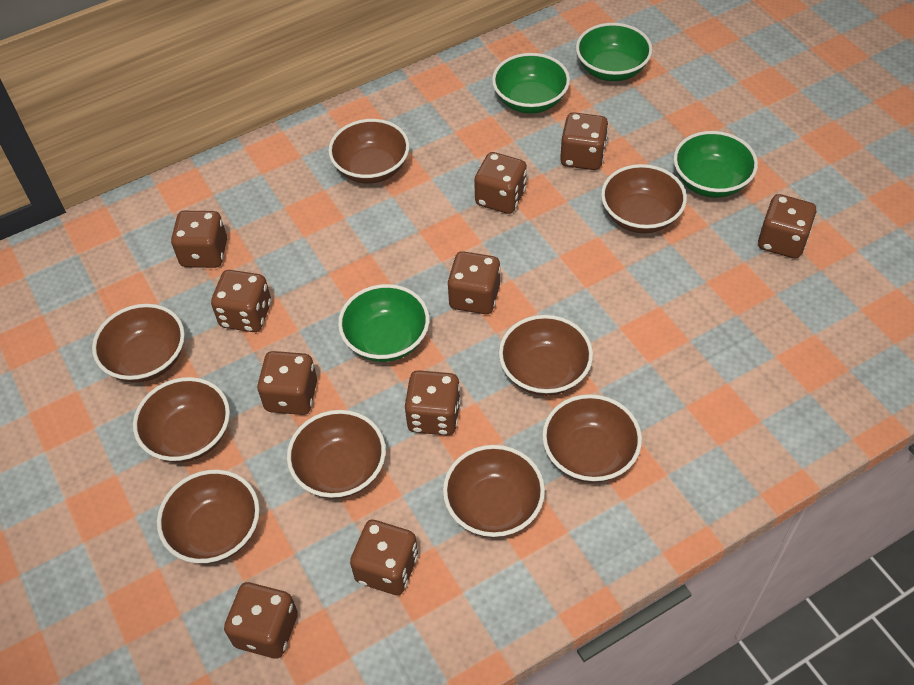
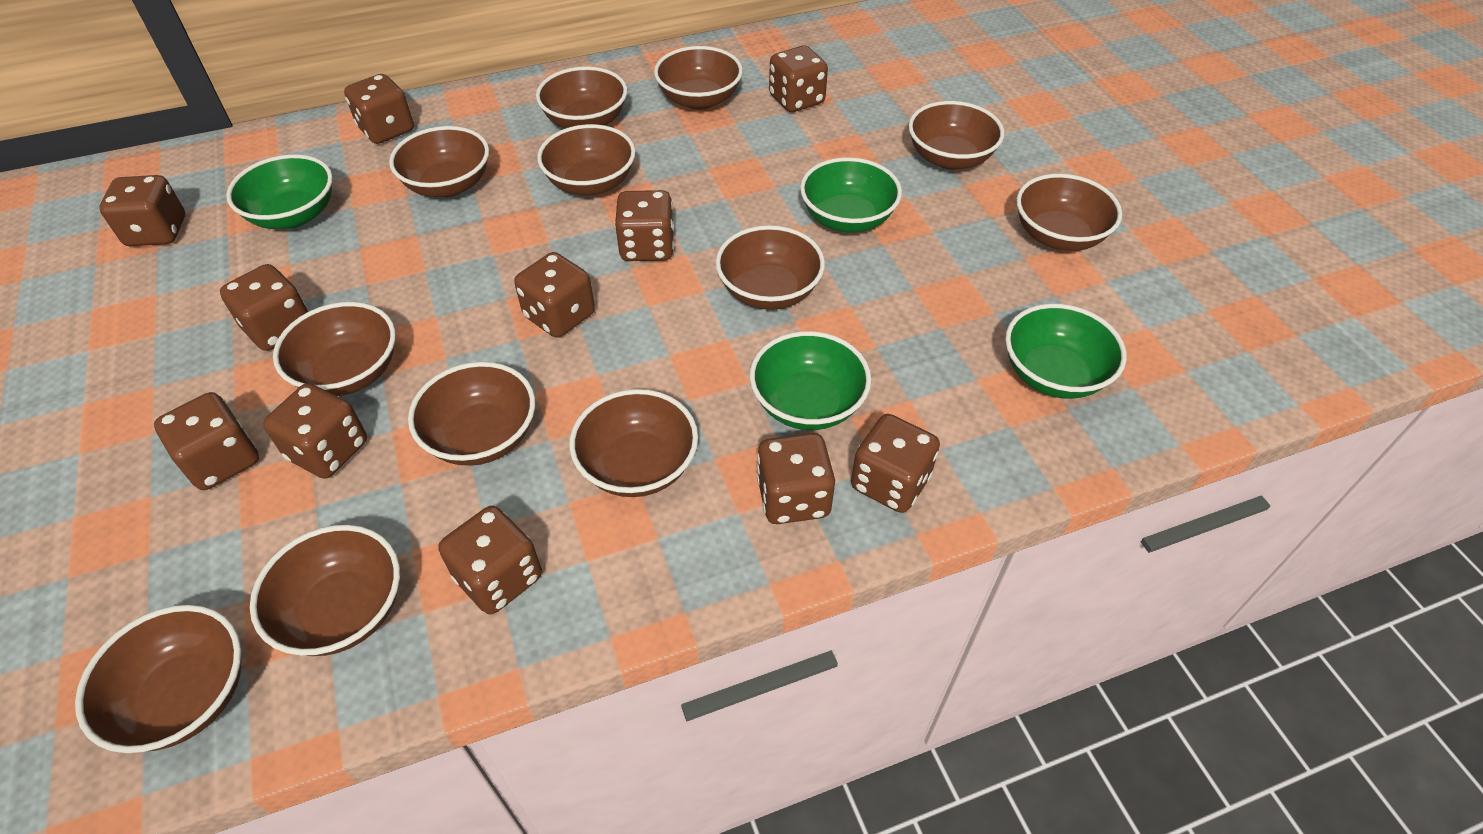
brown bowl: 9 -> 12
brown dice: 10 -> 11

